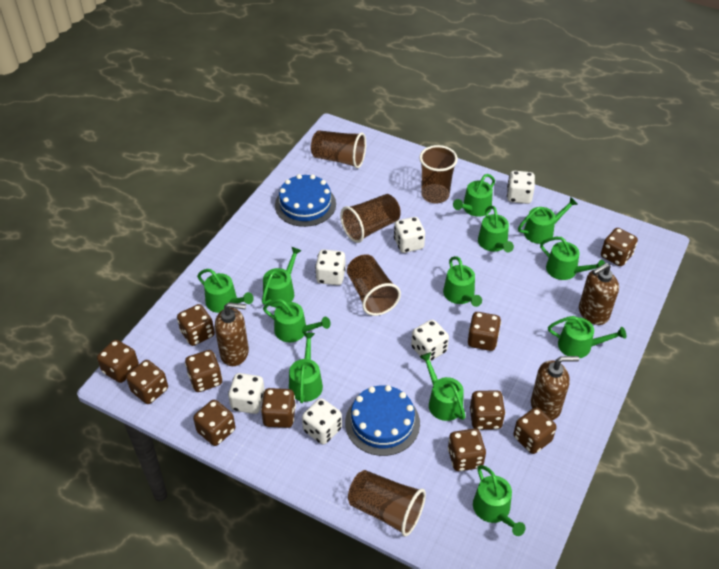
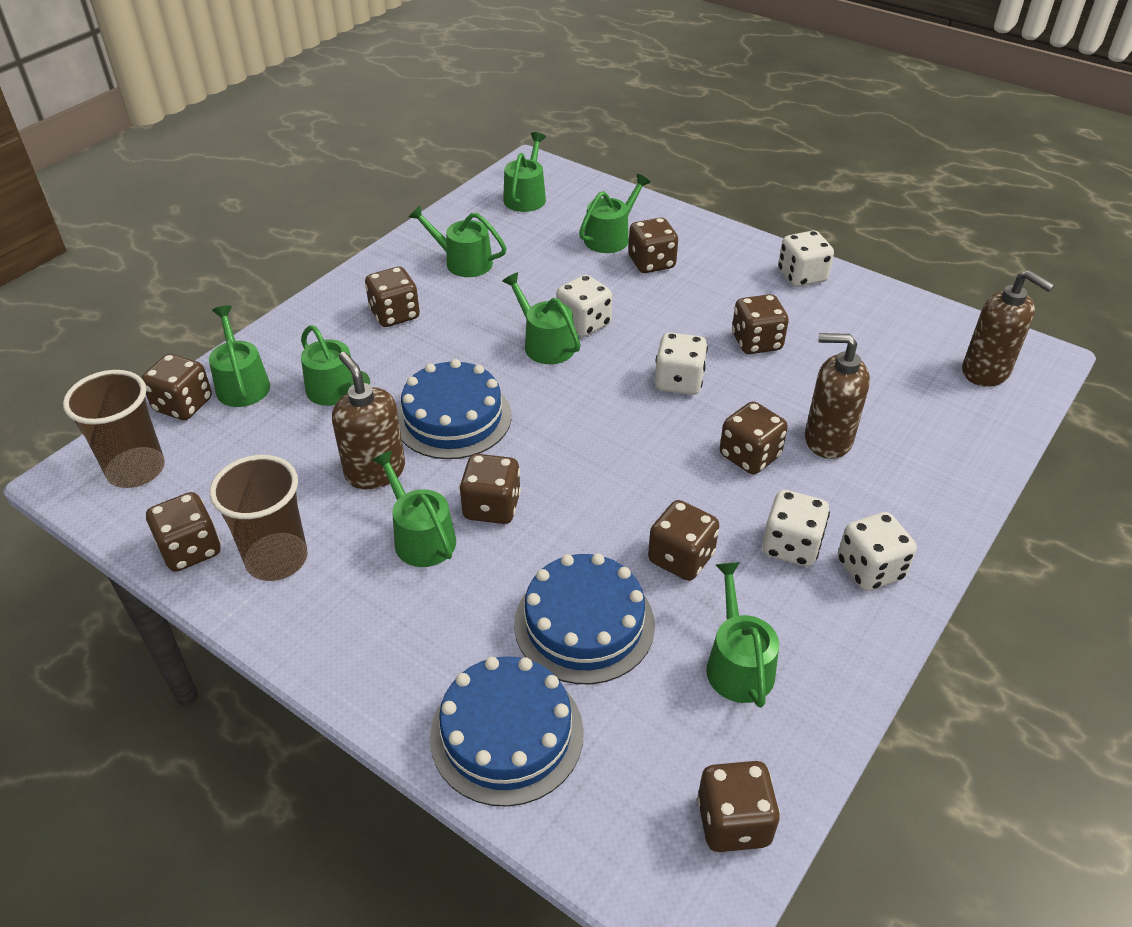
blue cake: 2 -> 3
brown cup: 5 -> 2
brown dice: 11 -> 9
green watering can: 12 -> 8
white dice: 6 -> 5

